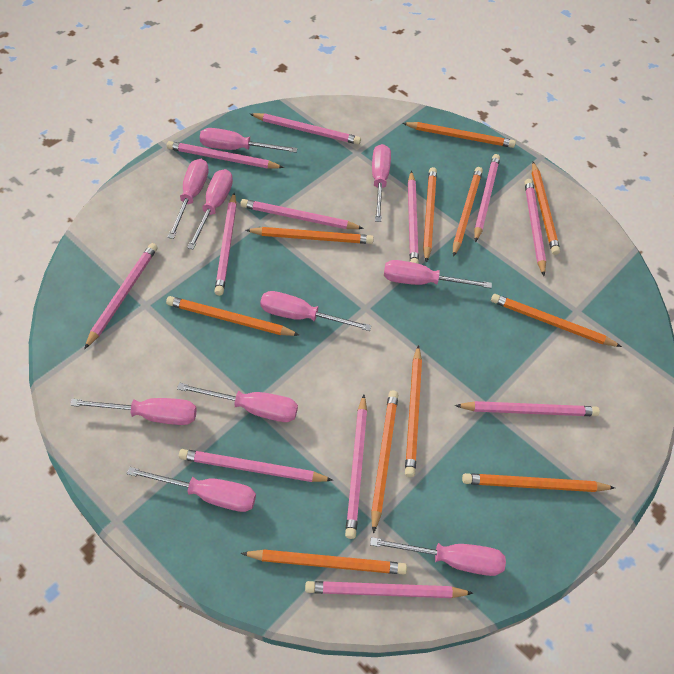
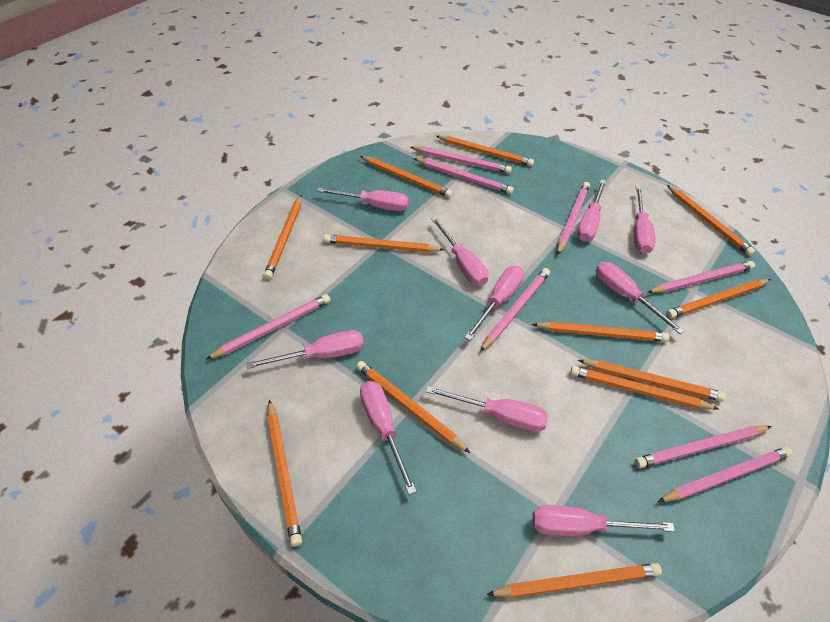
orange pencil: 11 -> 12
pink pencil: 12 -> 8

